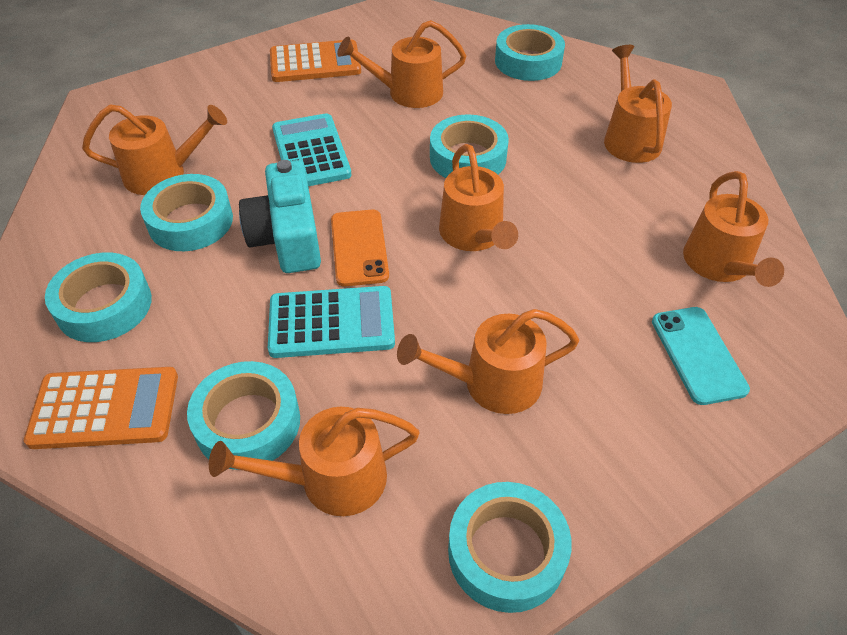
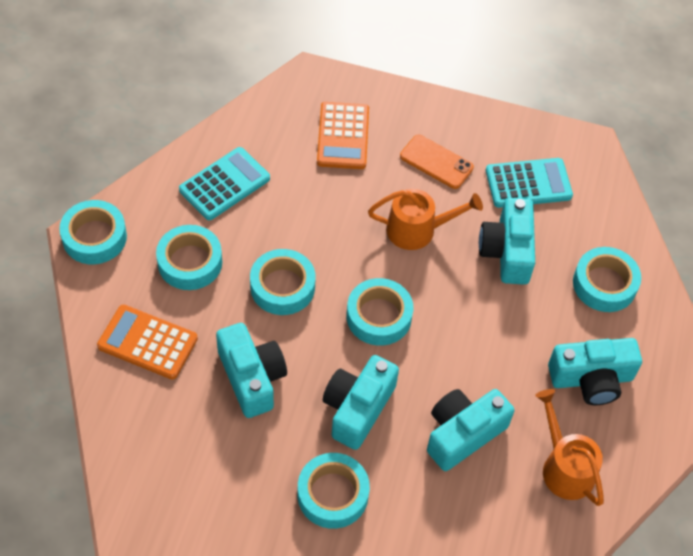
orange watering can: 7 -> 2
turquoise camera: 1 -> 5
turquoise phone: 1 -> 0

